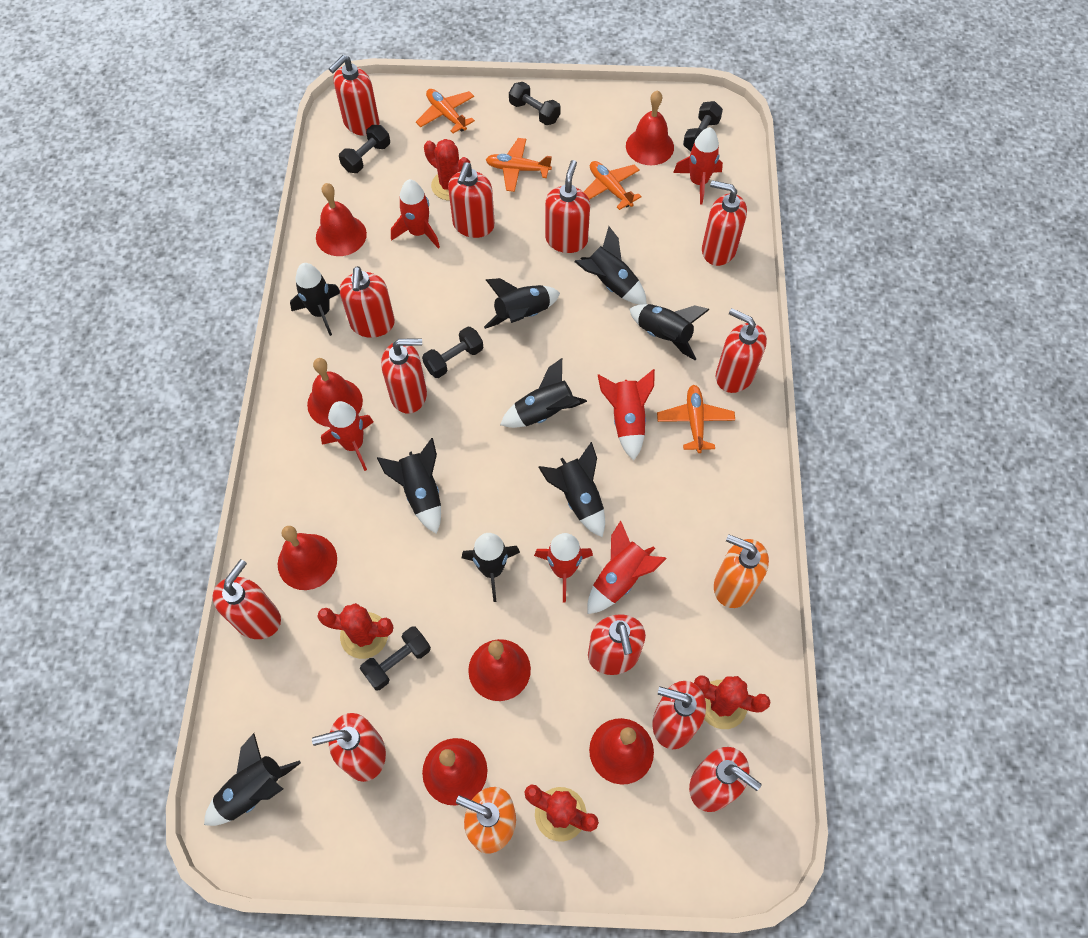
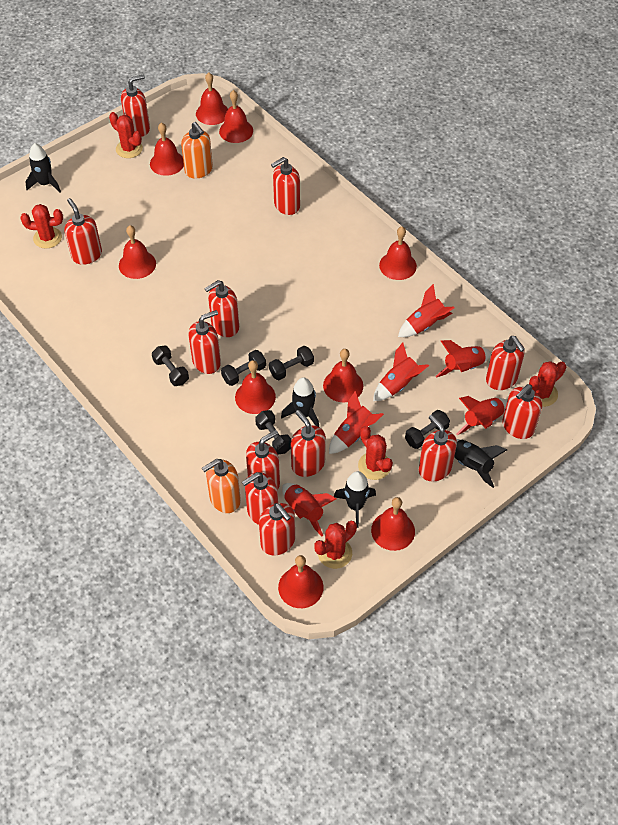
black rocket: 9 -> 4
orange plane: 4 -> 0
red bell: 7 -> 9
red cactus: 4 -> 5

